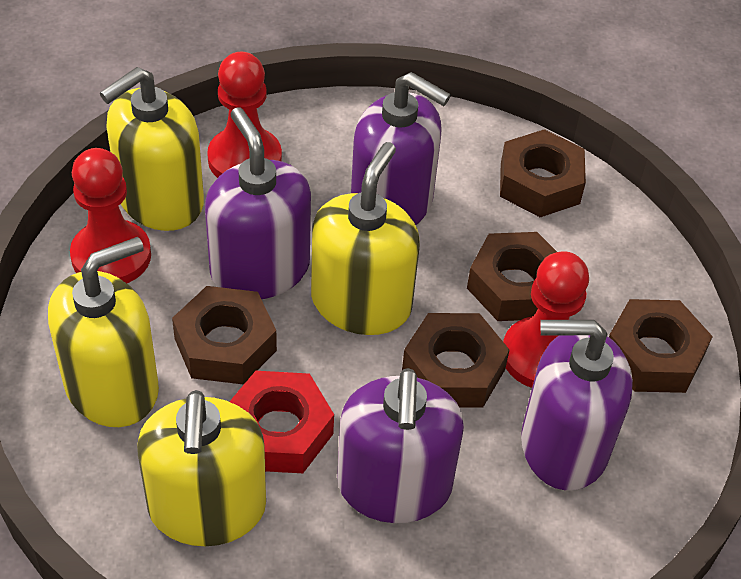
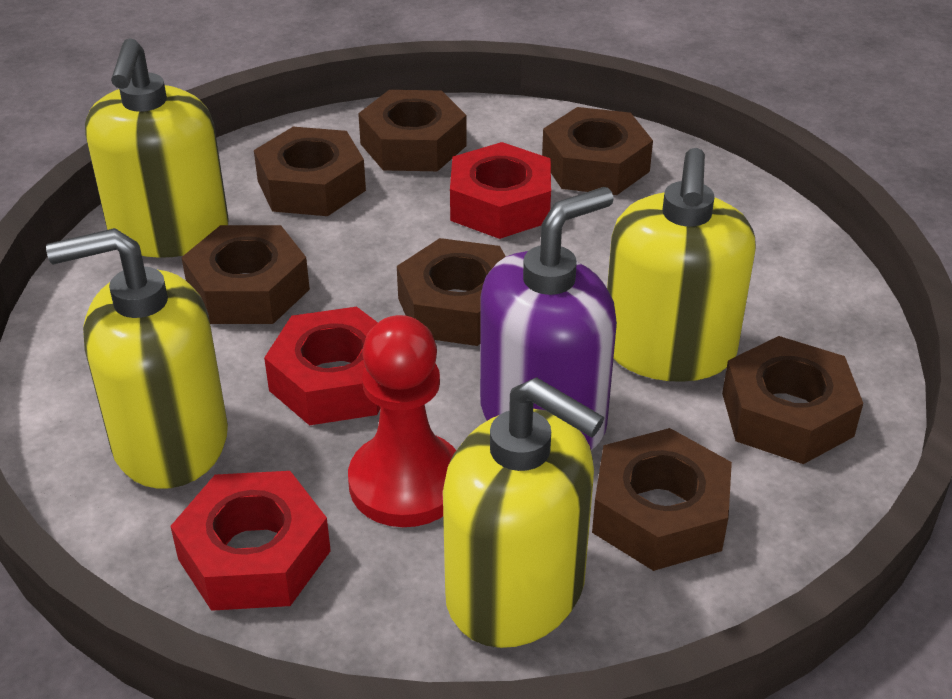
brown nut: 5 -> 7
purple soap dispenser: 4 -> 1
red nut: 1 -> 3
red pawn: 3 -> 1

